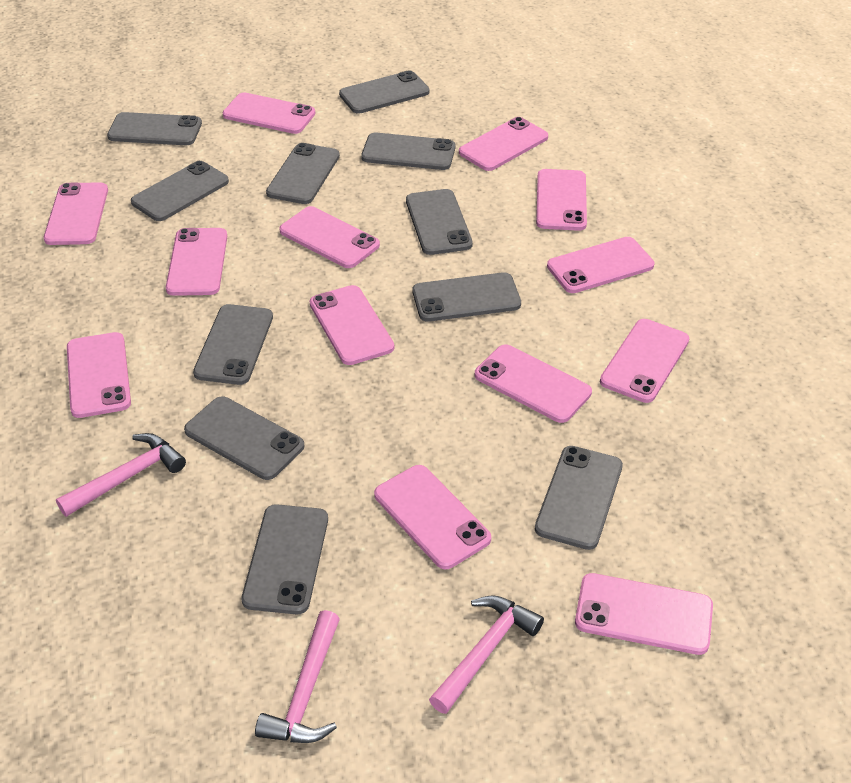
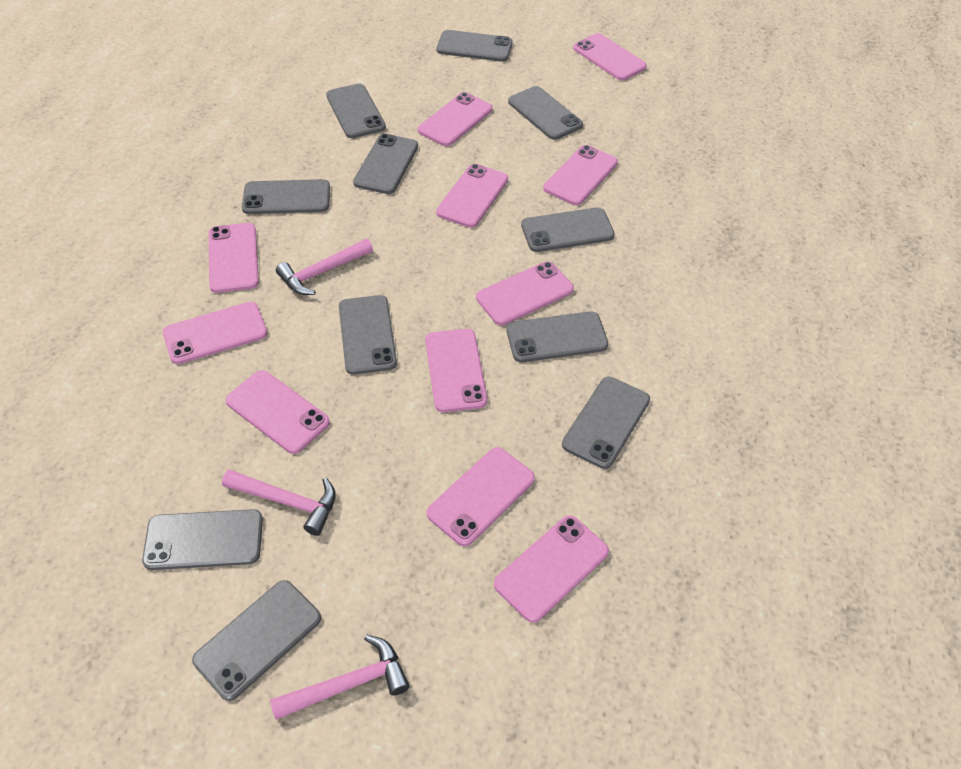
pink phone: 13 -> 11

